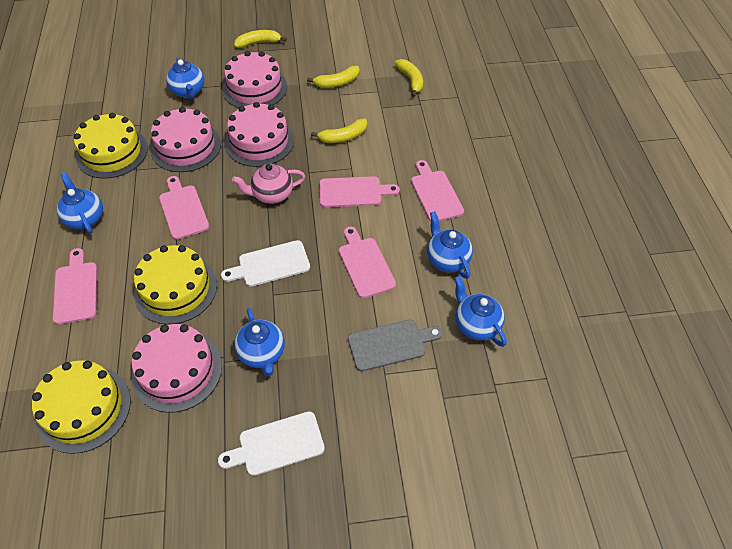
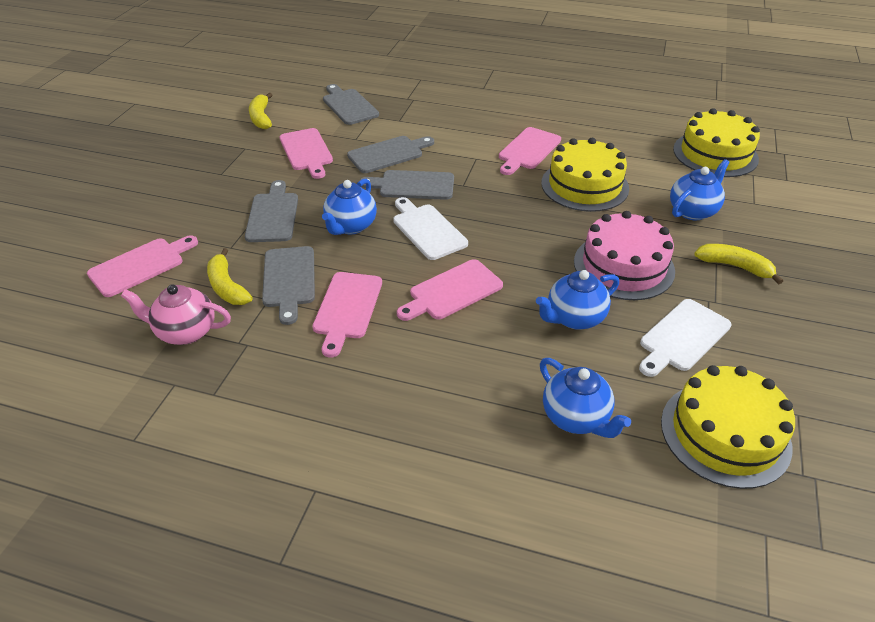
blue teapot: 5 -> 4
grey cutting board: 1 -> 5
pink cake: 4 -> 1
yellow banana: 4 -> 3

